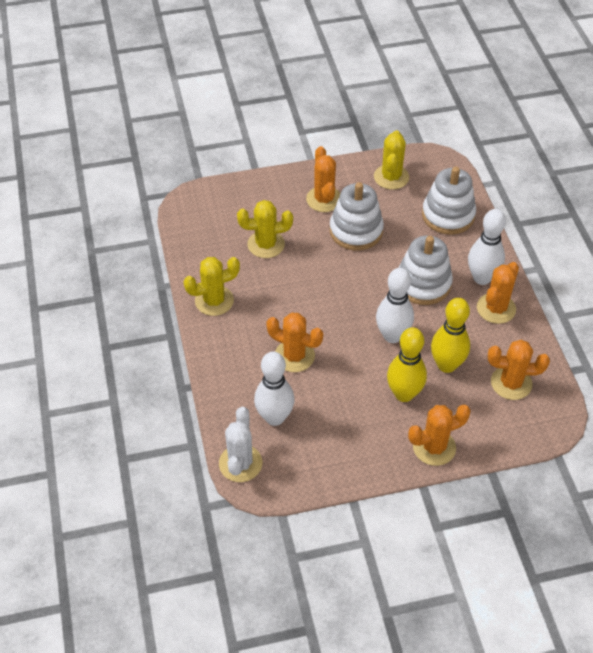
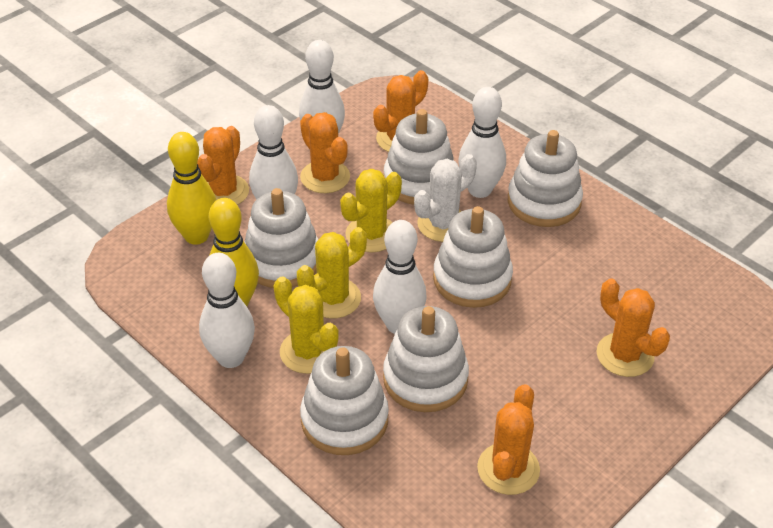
white bowling pin: 3 -> 5
white stacking toy: 3 -> 6

